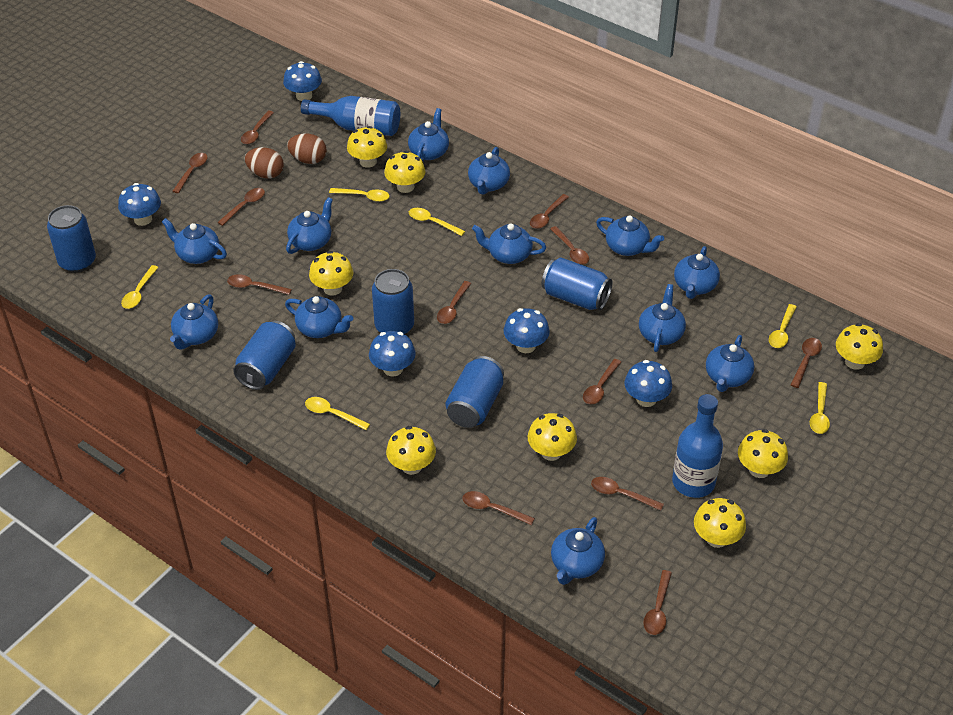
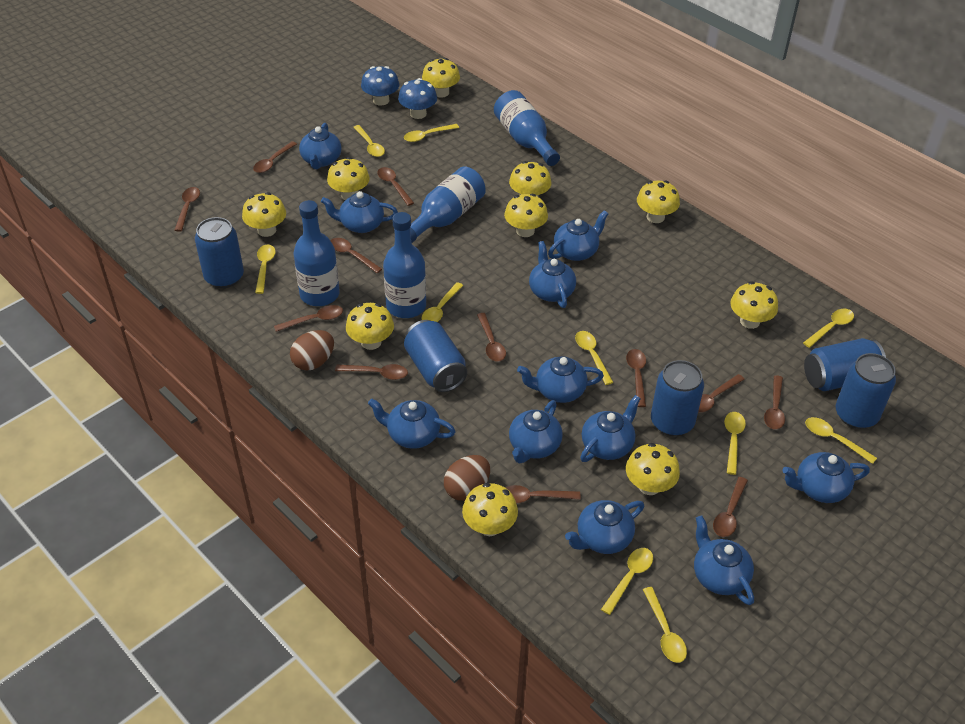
blue bottle: 2 -> 4
blue mushroom: 5 -> 2
blue teapot: 12 -> 11
yellow mushroom: 8 -> 10
yellow spoon: 6 -> 10

